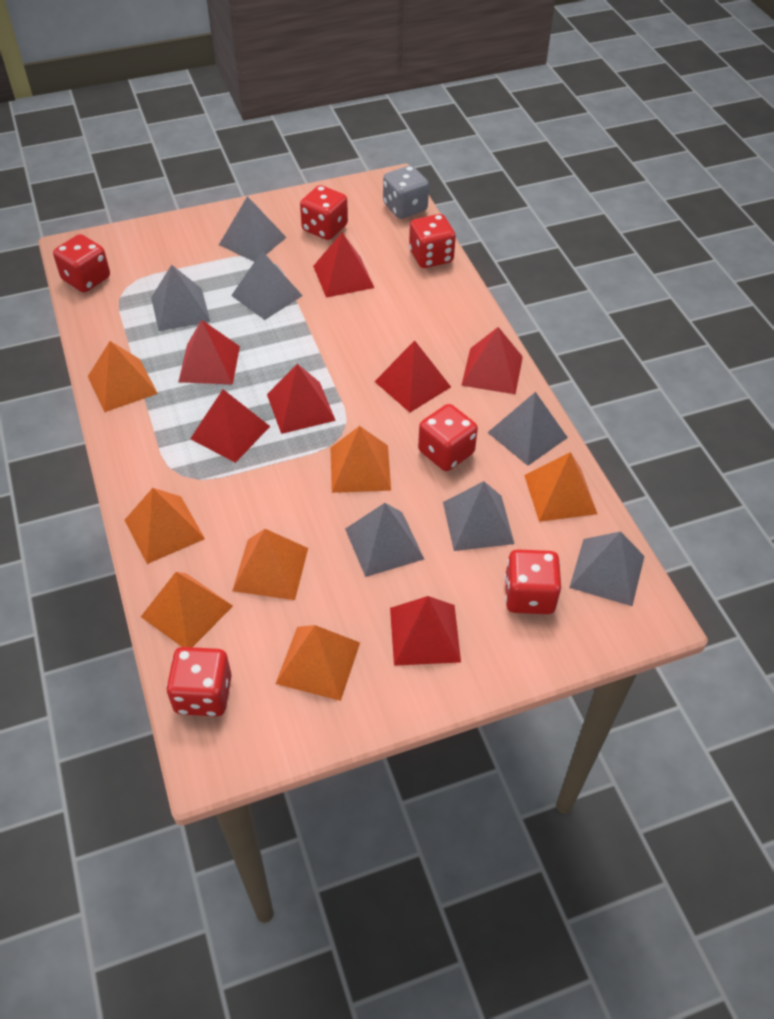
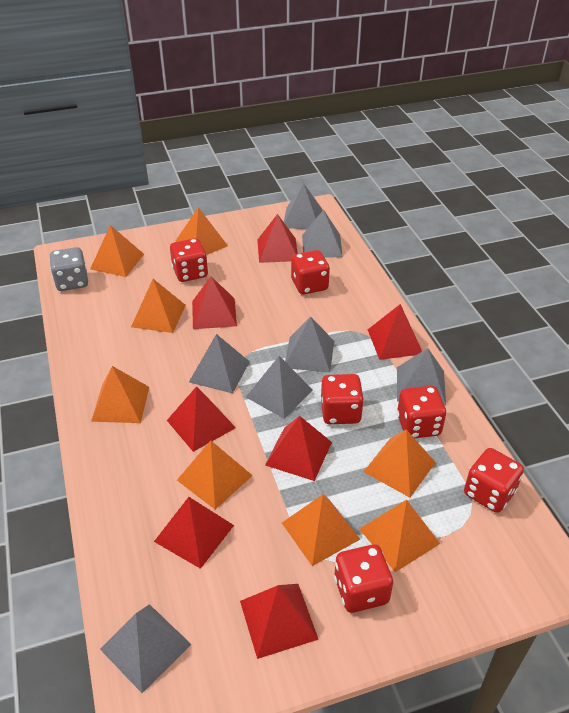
orange pyramid: 7 -> 8

